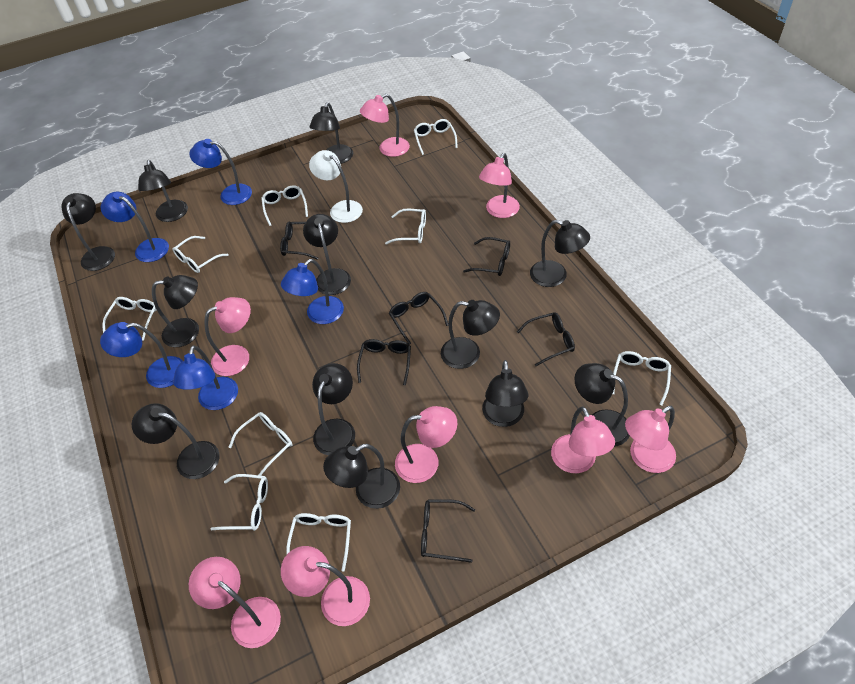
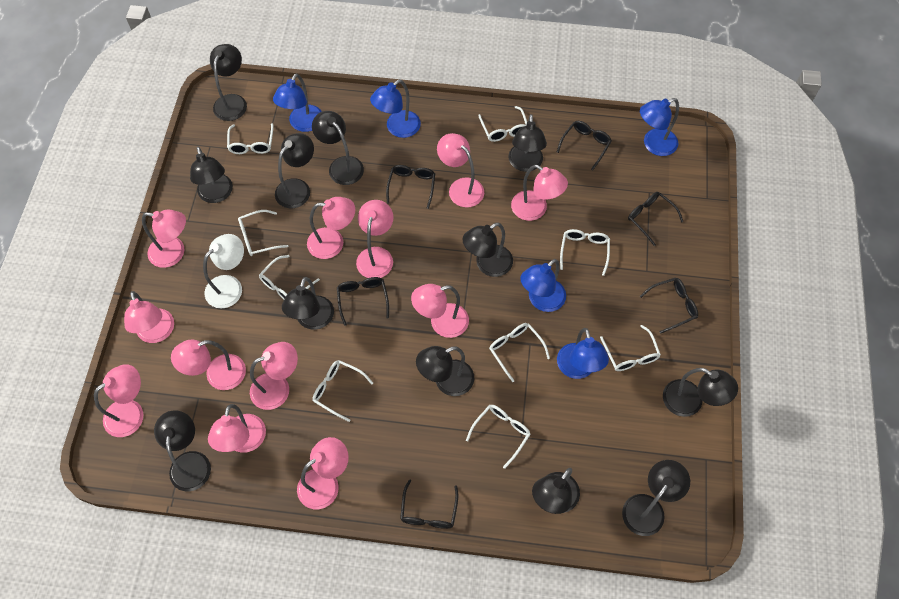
pink lamp: 8 -> 12

